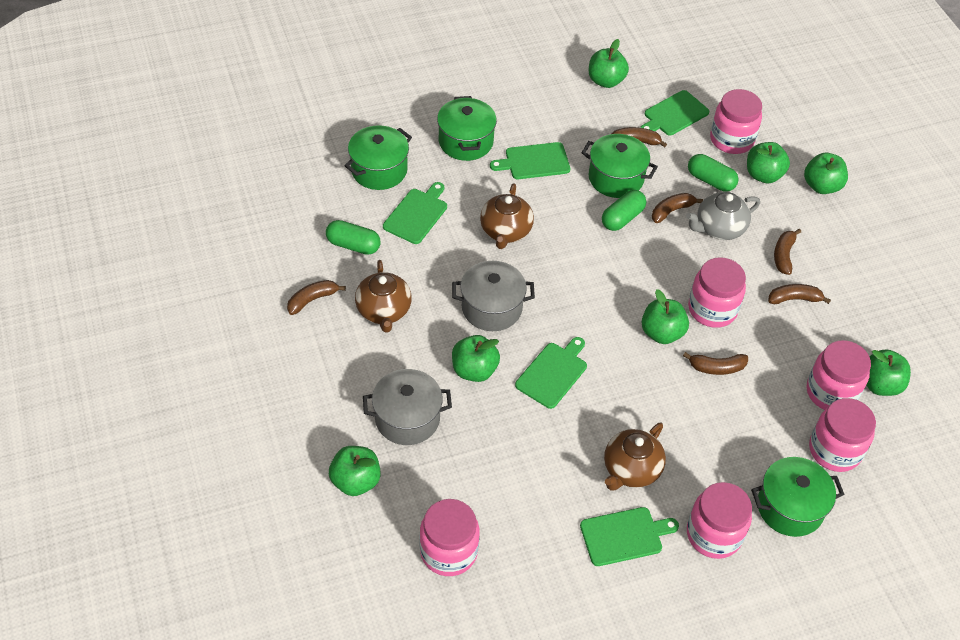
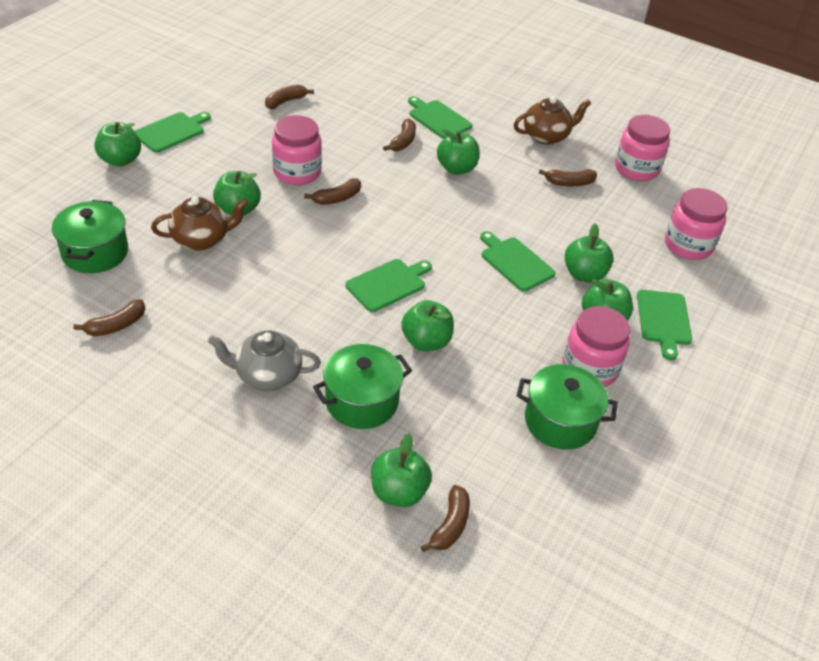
brown teapot: 3 -> 2
green capsule: 3 -> 0
green pot: 4 -> 3
grey pot: 2 -> 0
pink jar: 6 -> 4

